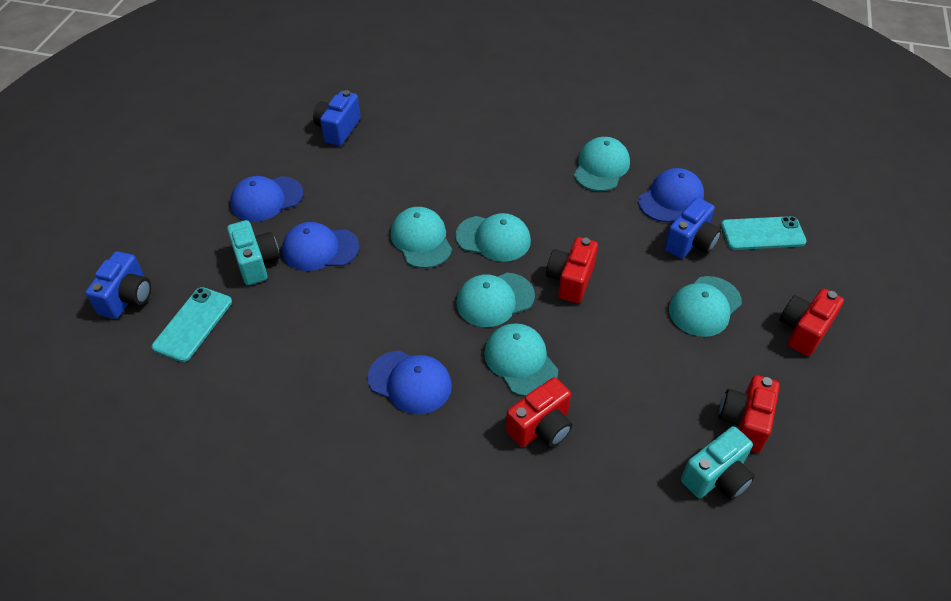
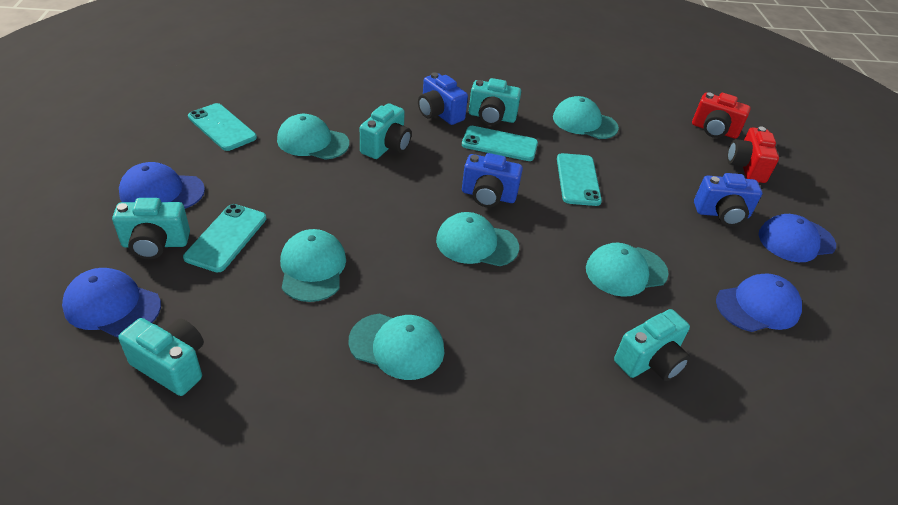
red camera: 4 -> 2
turquoise camera: 2 -> 5
turquoise phone: 2 -> 4

